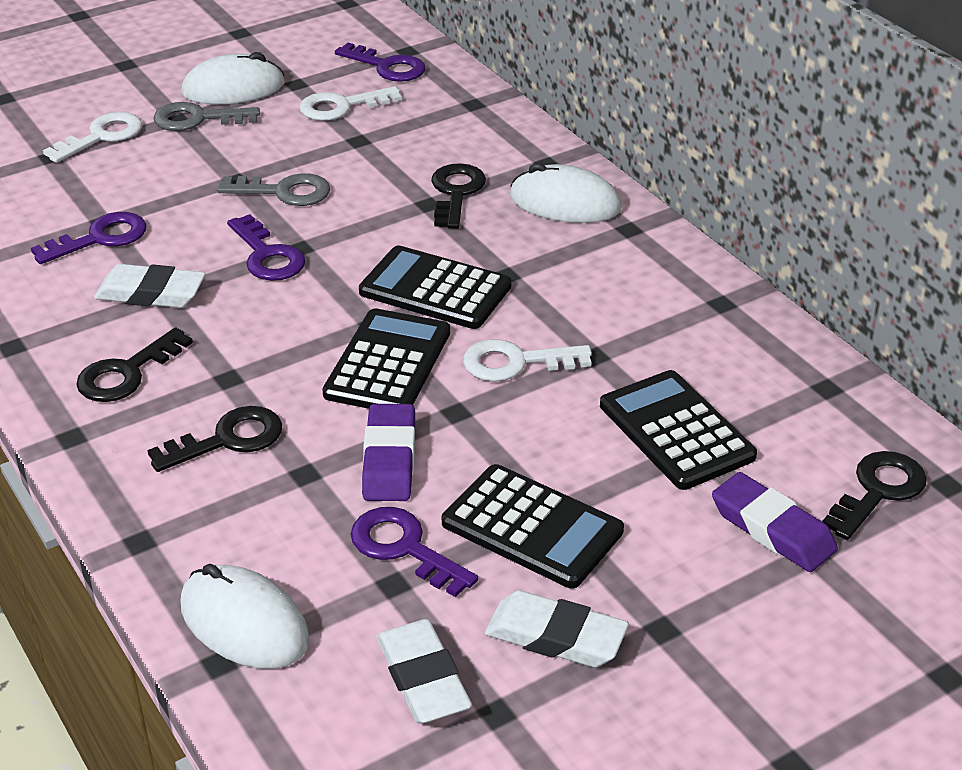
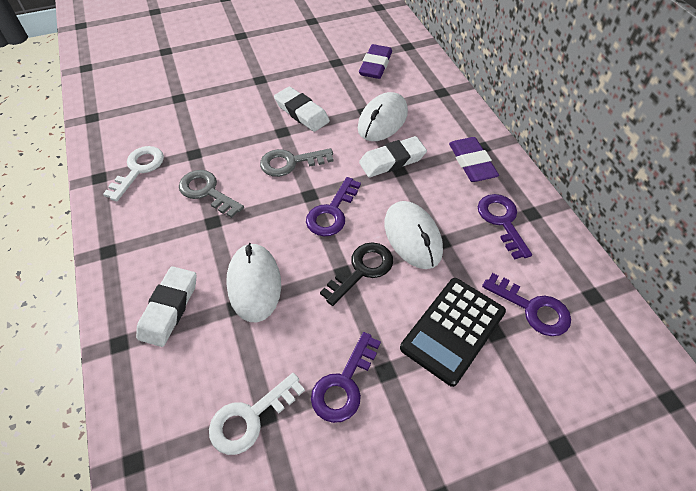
black calculator: 4 -> 1
black key: 4 -> 1
white key: 3 -> 2

